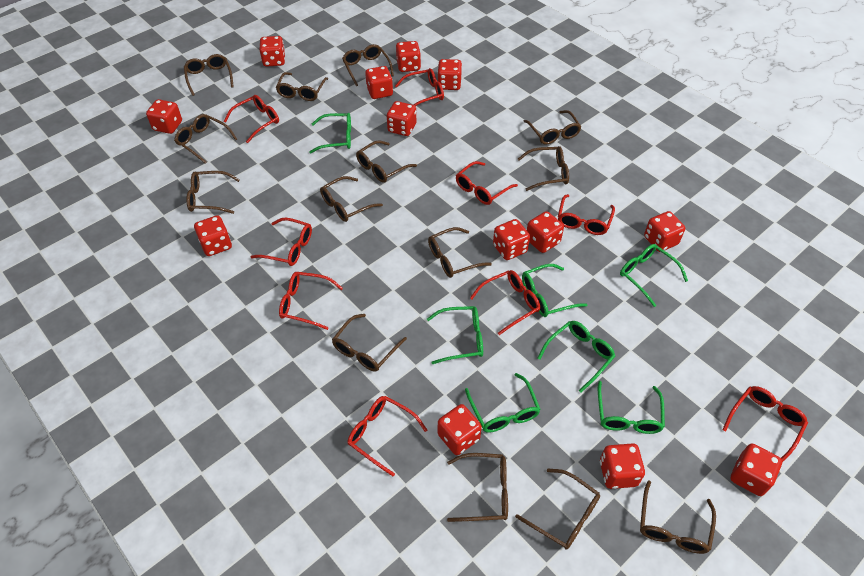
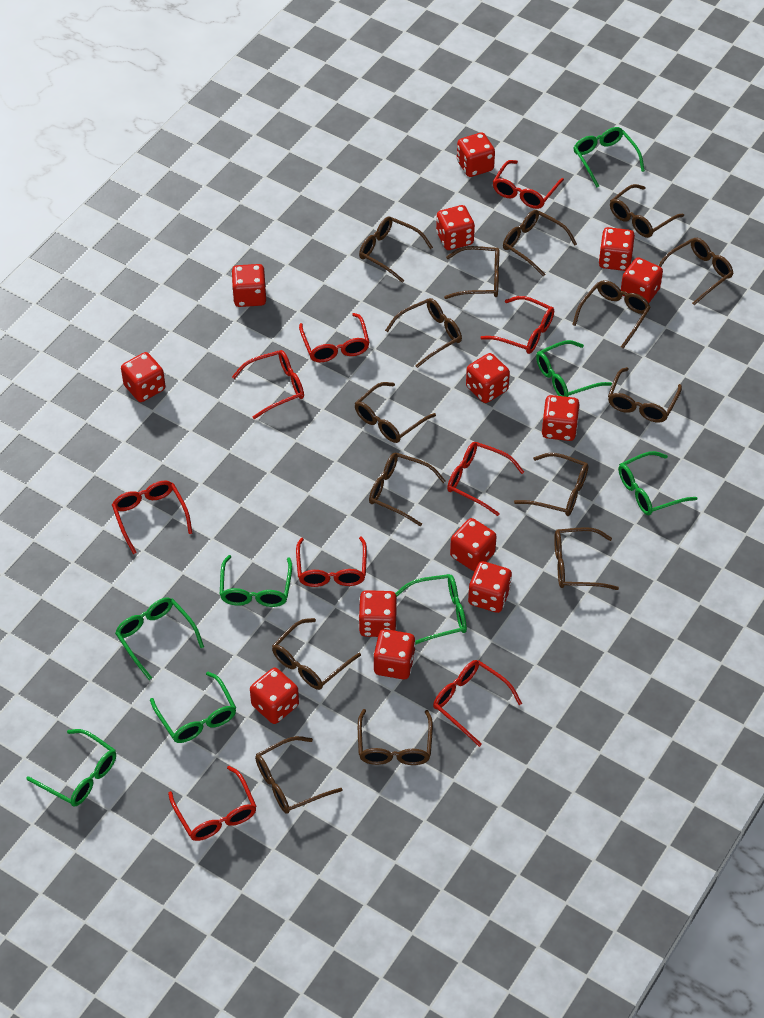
brown glasses: 14 -> 15
green glasses: 7 -> 8

